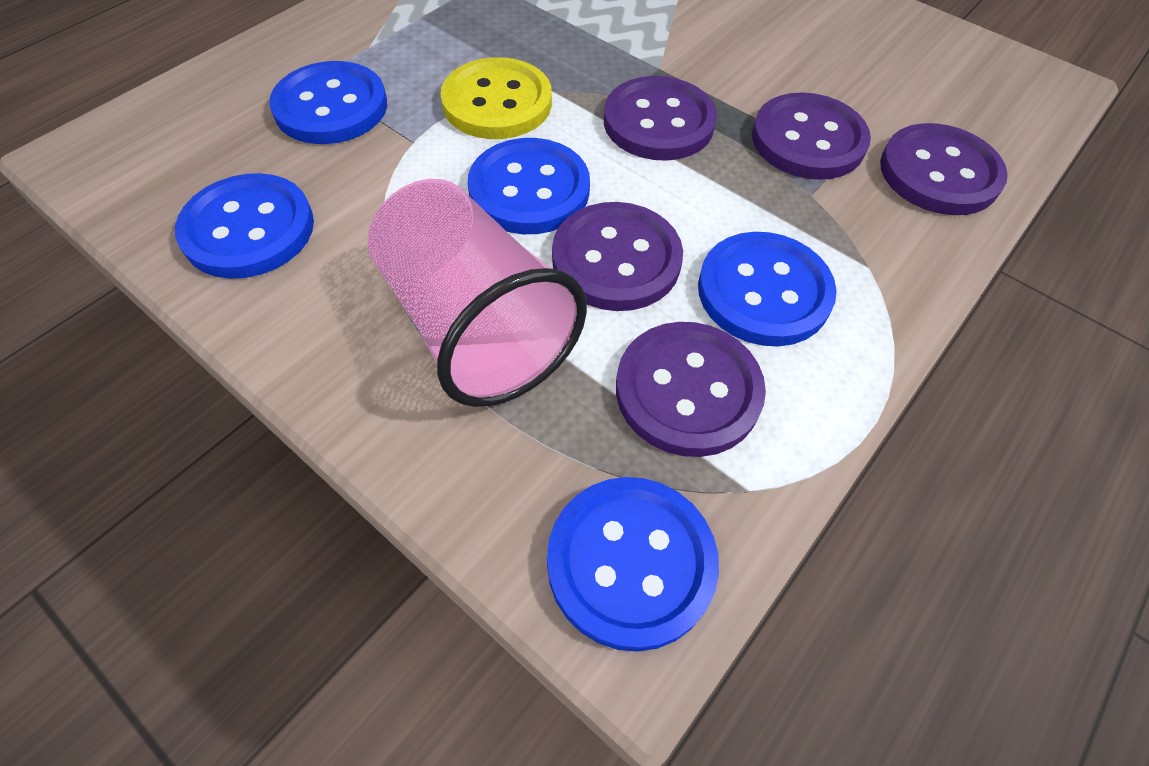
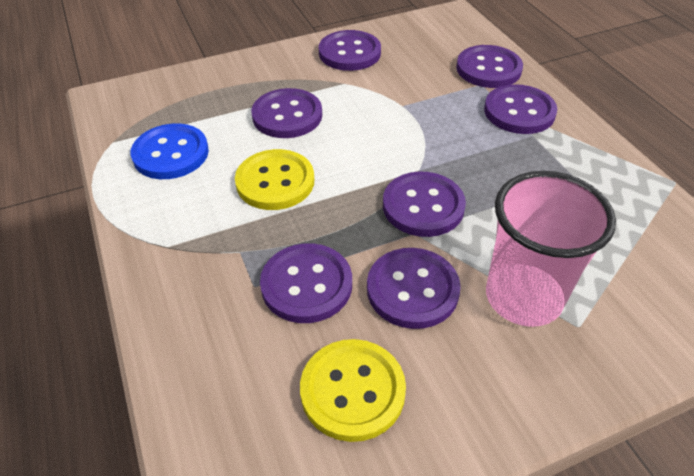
blue button: 5 -> 1
purple button: 5 -> 7
yellow button: 1 -> 2

